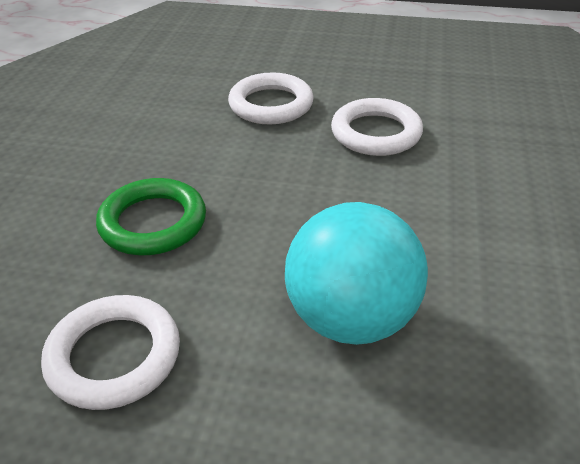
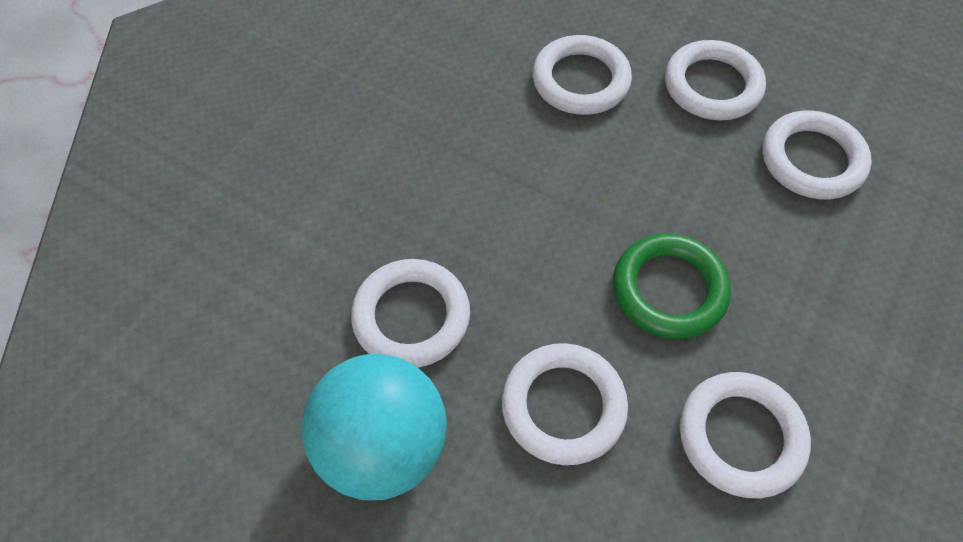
white ring: 3 -> 6

